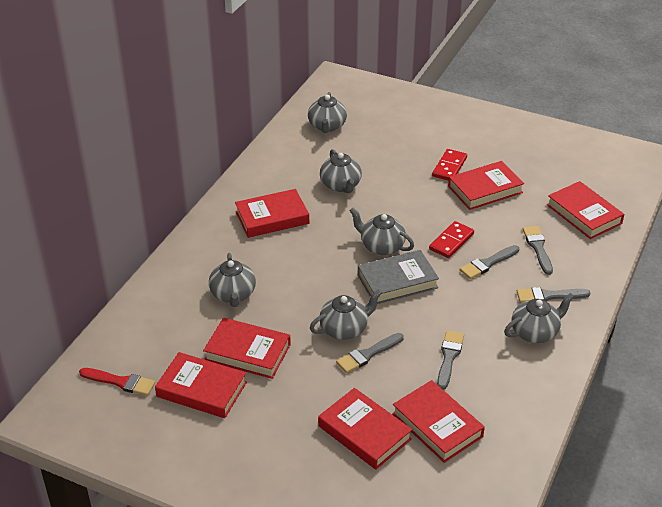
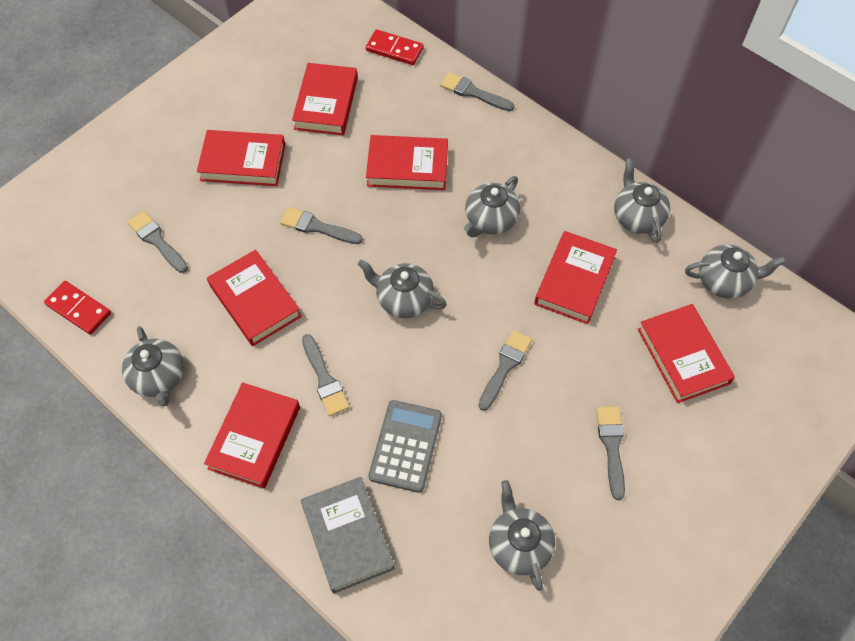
grey brush: 5 -> 6
grey calculator: 0 -> 1
red brush: 1 -> 0

